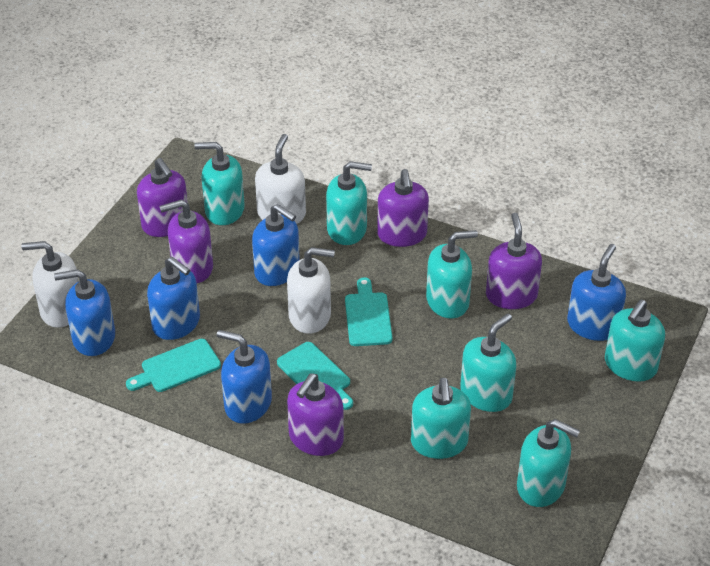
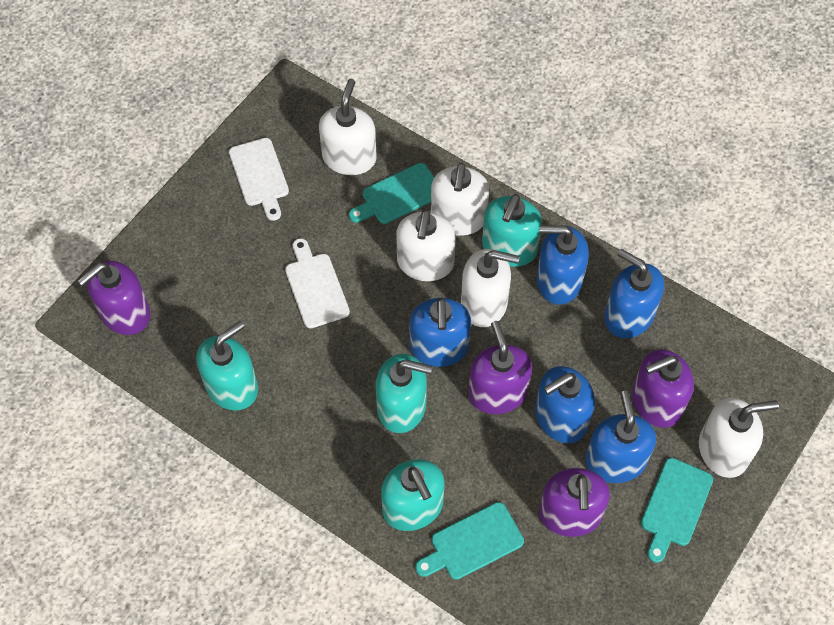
purple soap dispenser: 5 -> 4
turquoise soap dispenser: 7 -> 4
white cutting board: 0 -> 2
white soap dispenser: 3 -> 5

